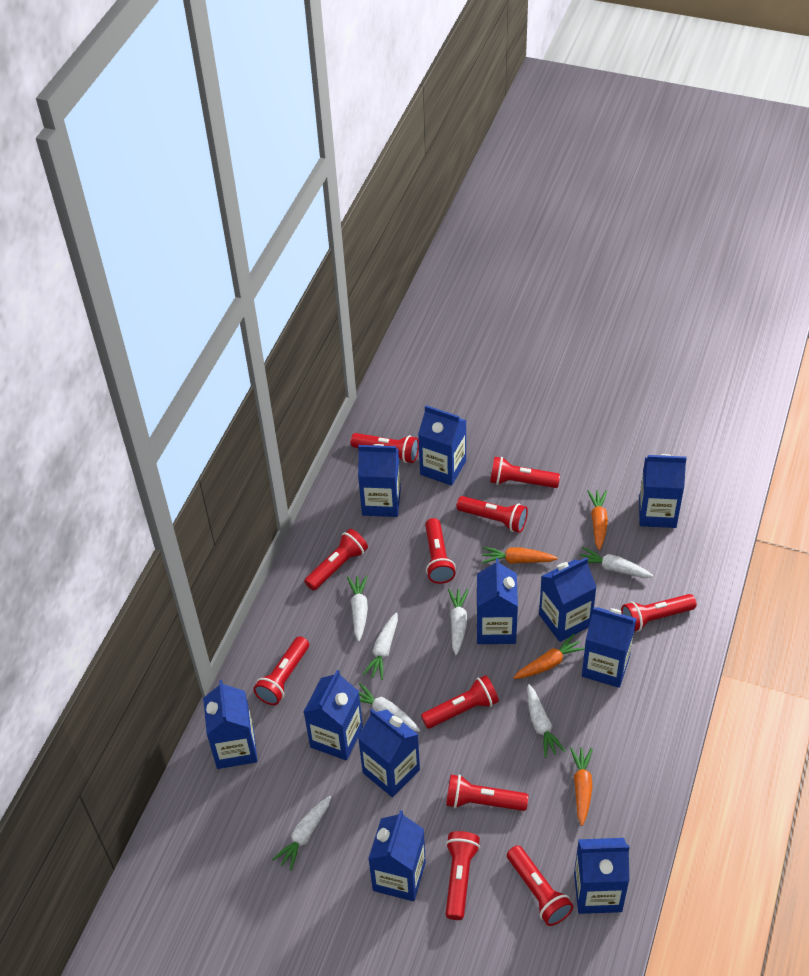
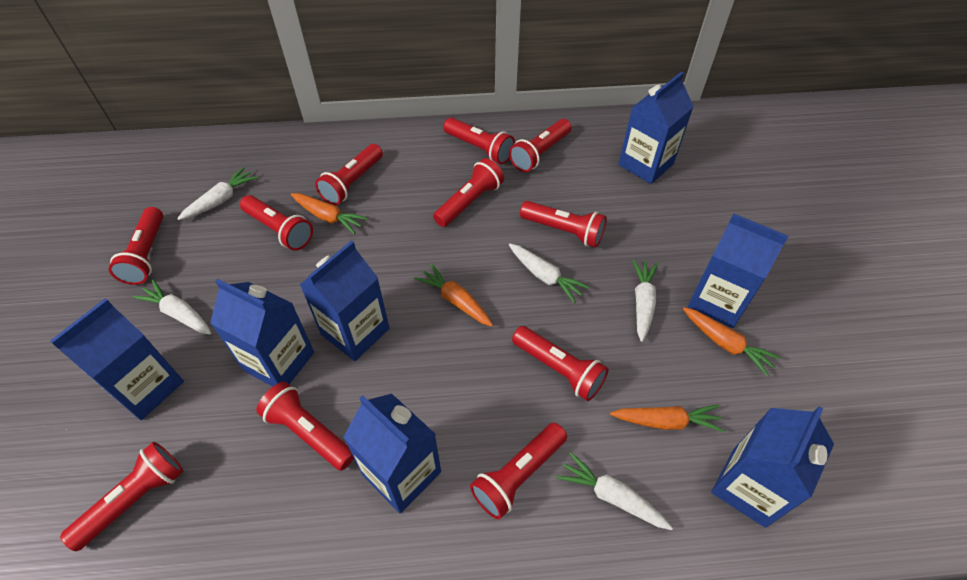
blue carton: 11 -> 7
white carrot: 7 -> 5

